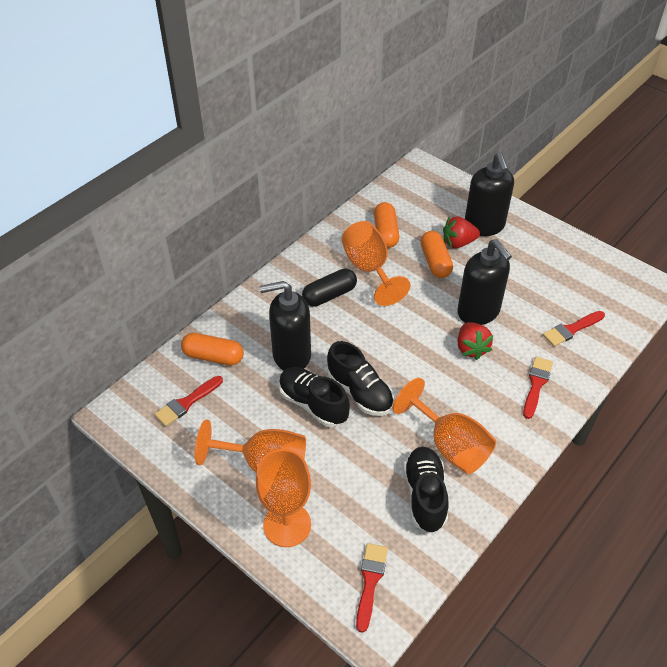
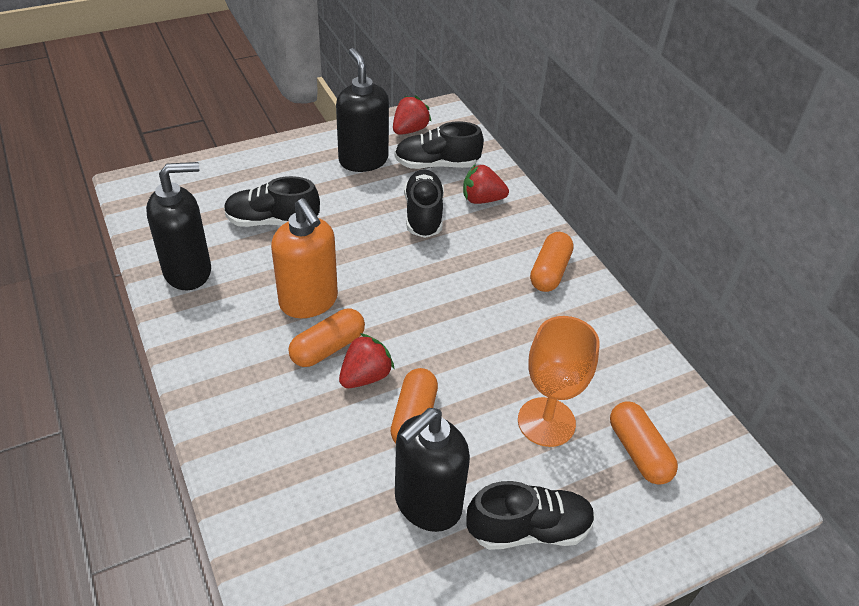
black capsule: 1 -> 0
black shoe: 3 -> 4
orange capsule: 3 -> 4
orange goblet: 4 -> 1
orange soap dispenser: 0 -> 1
red brush: 4 -> 0
red strawberry: 2 -> 3

